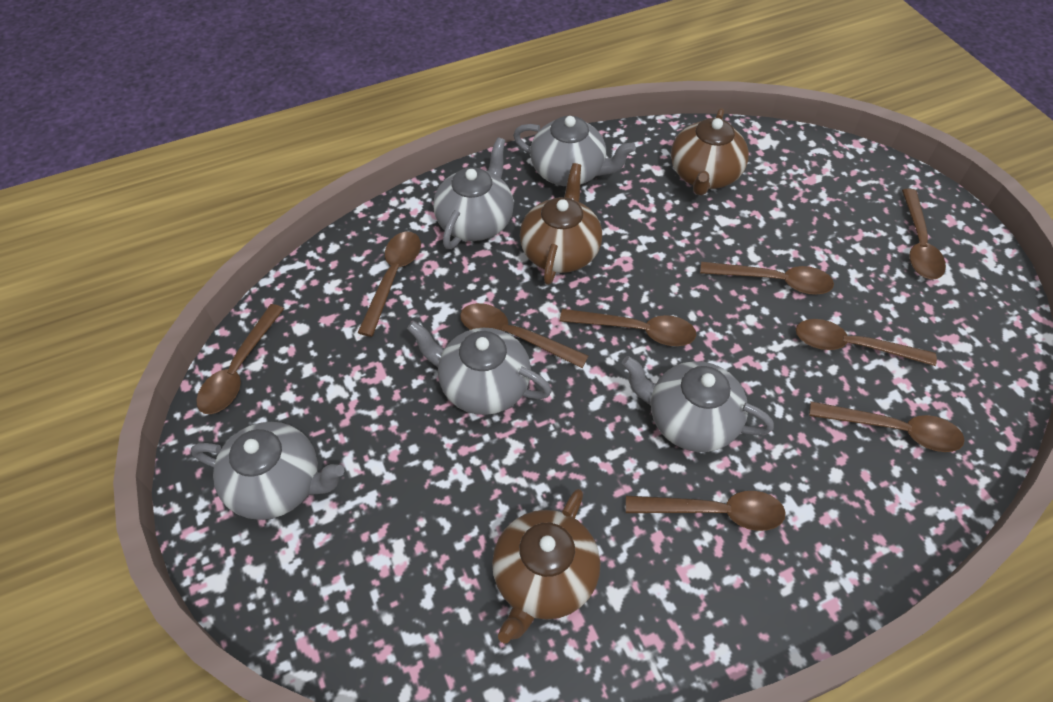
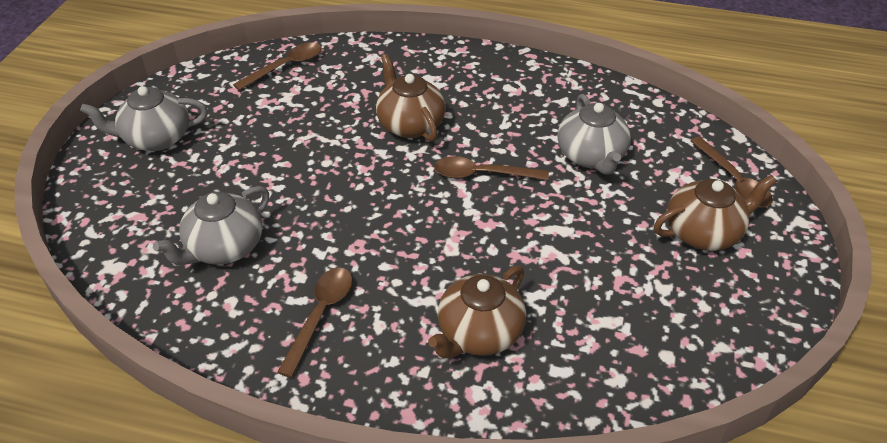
brown spoon: 9 -> 4
grey teapot: 5 -> 3

